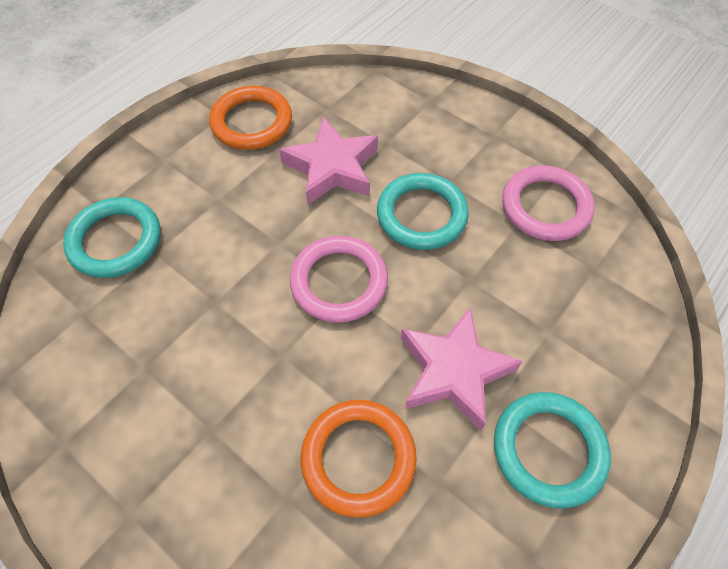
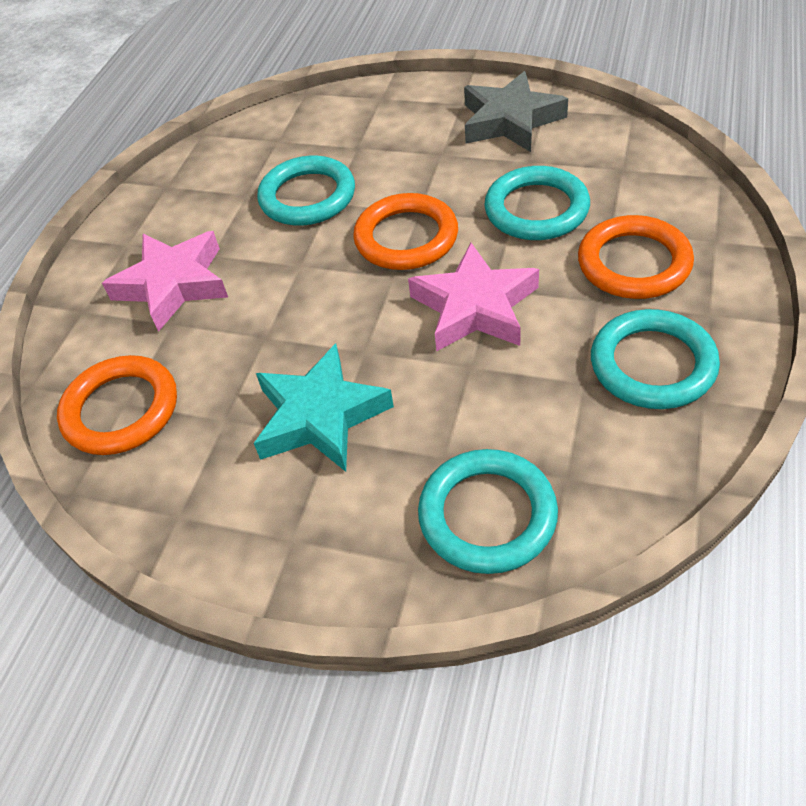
grey star: 0 -> 1
orange ring: 2 -> 3
pink ring: 2 -> 0
turquoise ring: 3 -> 4
turquoise star: 0 -> 1

